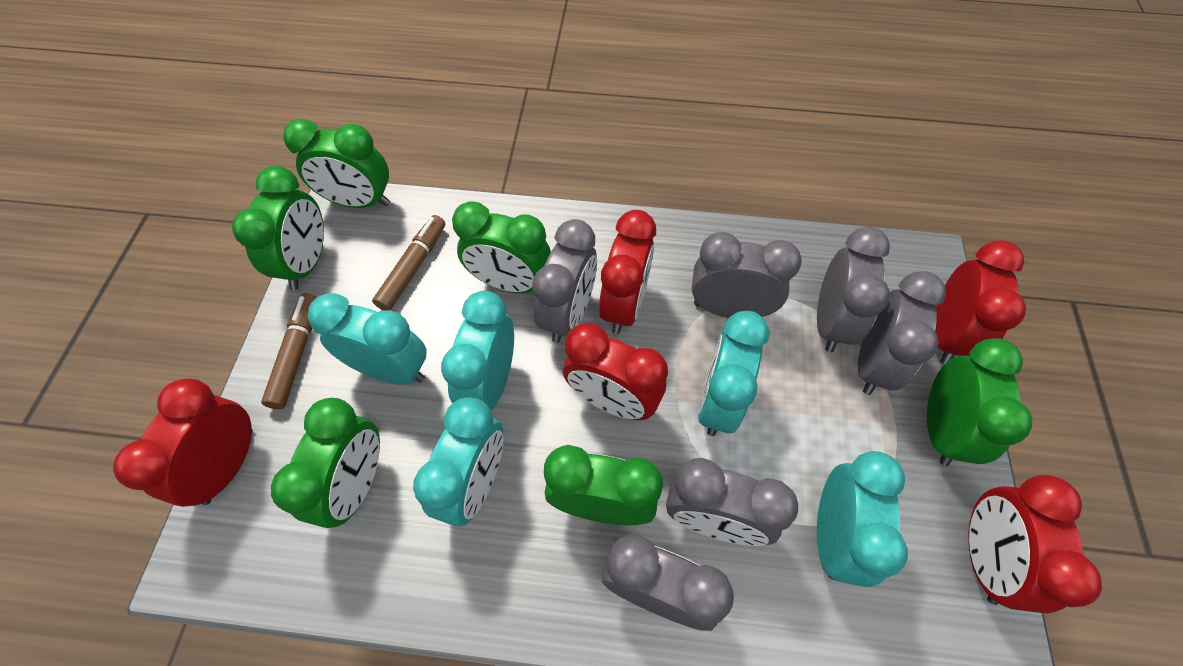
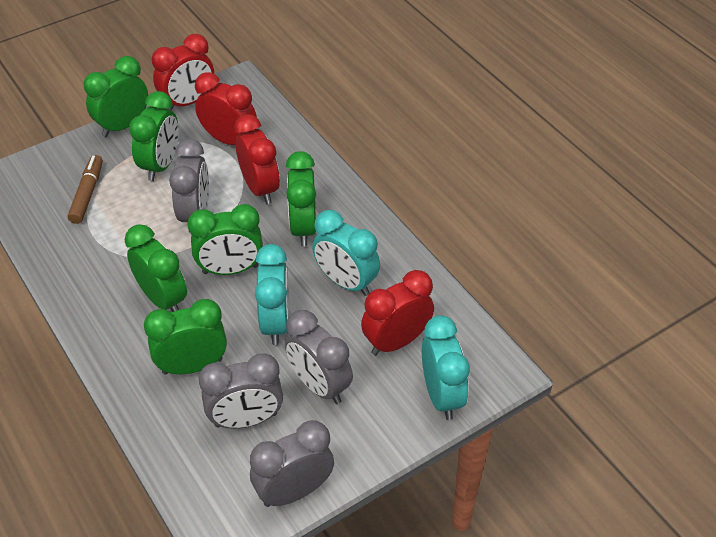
brown marker: 2 -> 1
grey clock: 6 -> 4
red clock: 5 -> 4
turquoise clock: 5 -> 3

